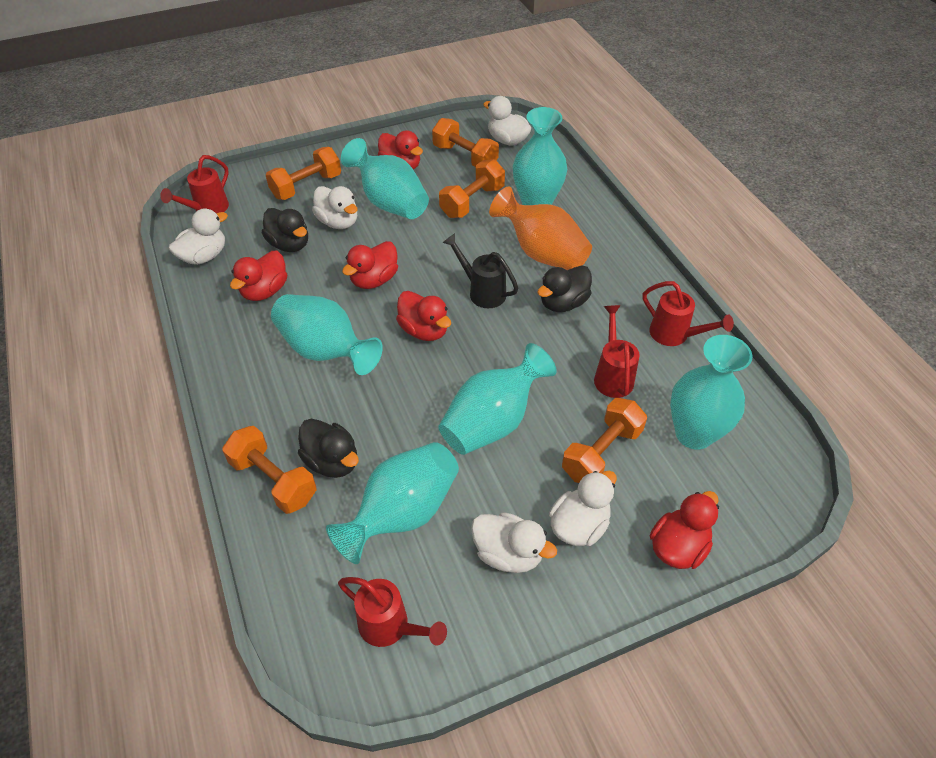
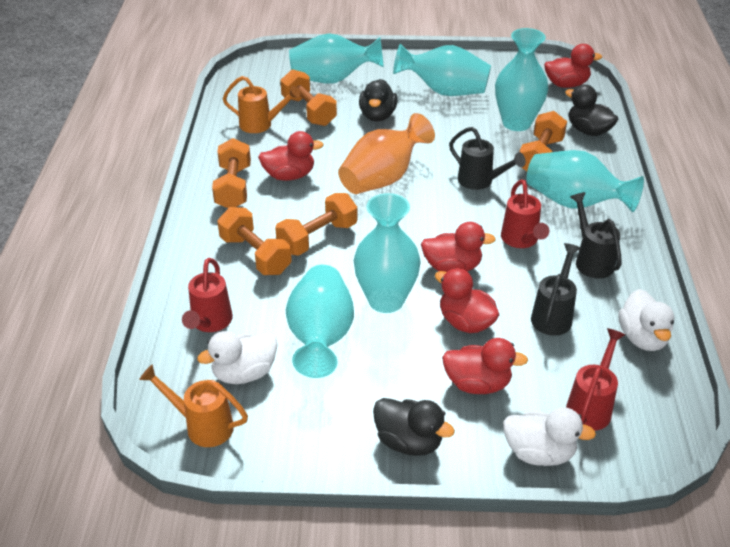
black watering can: 1 -> 3
orange watering can: 0 -> 2
red watering can: 4 -> 3
white duck: 5 -> 3

